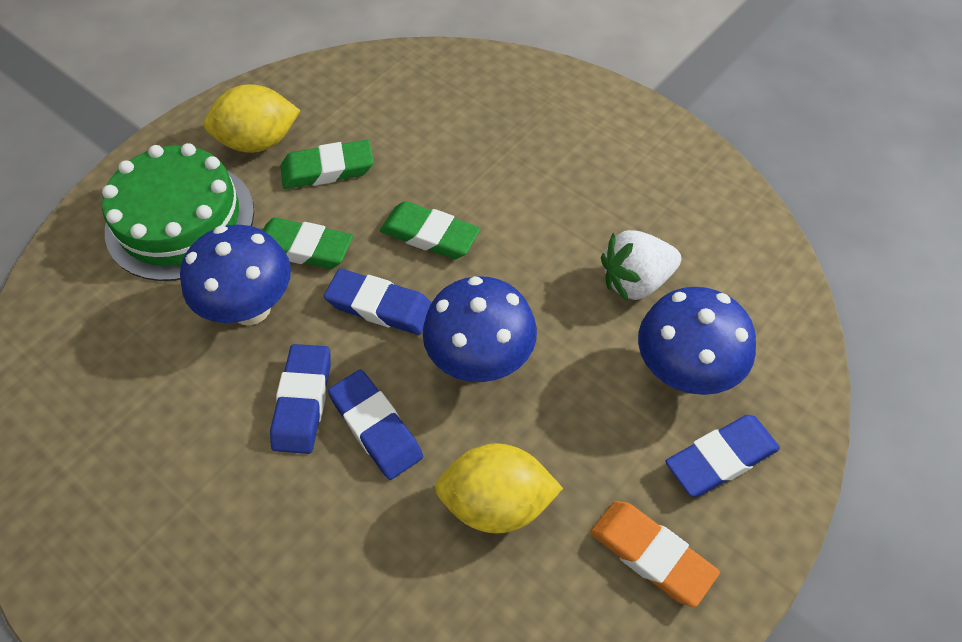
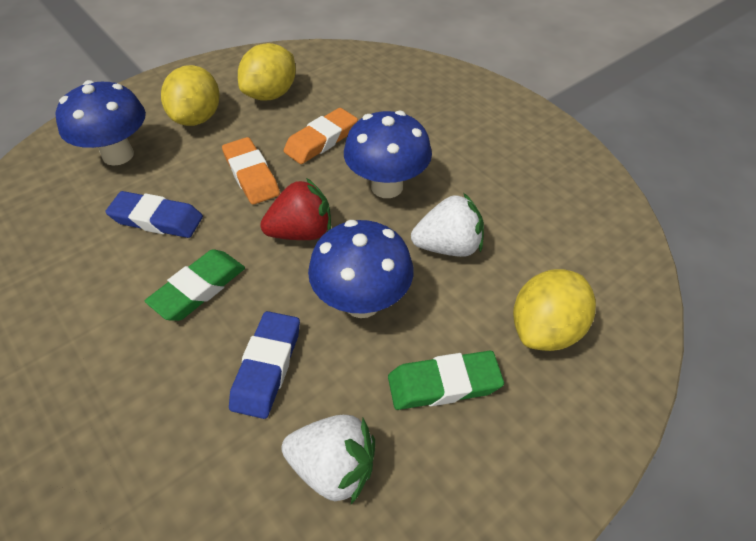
blue eraser: 4 -> 2
green cake: 1 -> 0
green eraser: 3 -> 2
orange eraser: 1 -> 2
red strawberry: 0 -> 1
white strawberry: 1 -> 2
yellow lemon: 2 -> 3

